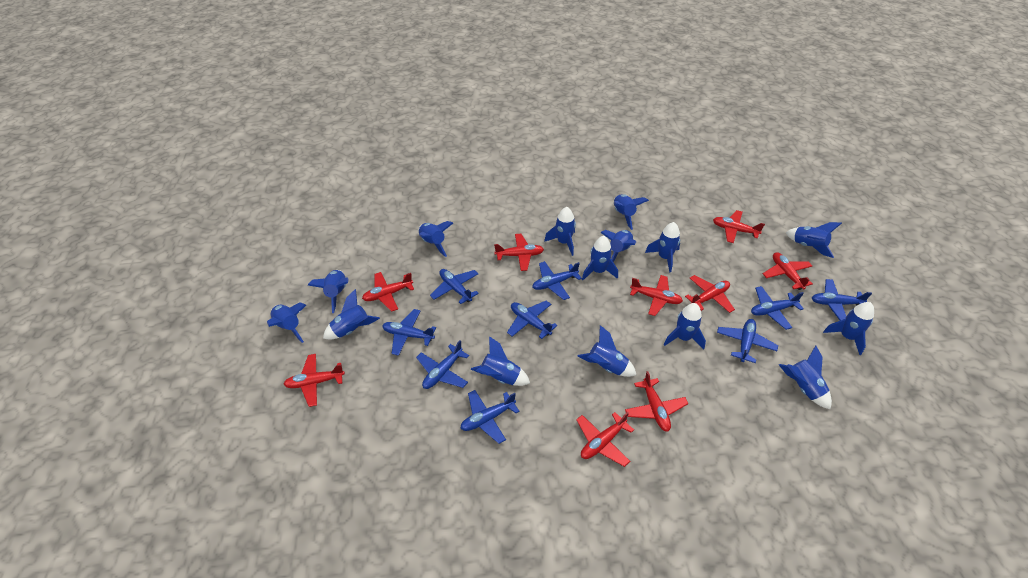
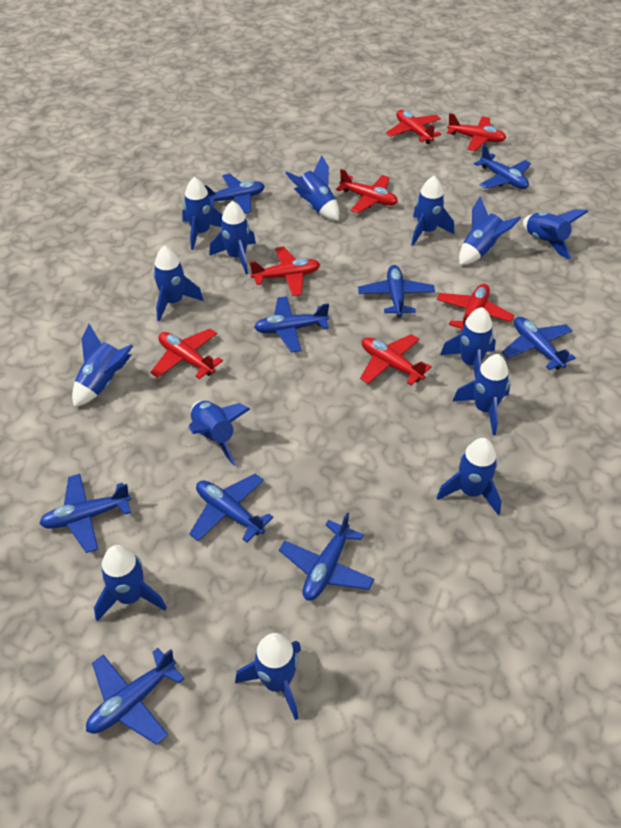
blue rocket: 15 -> 14
red plane: 9 -> 7

